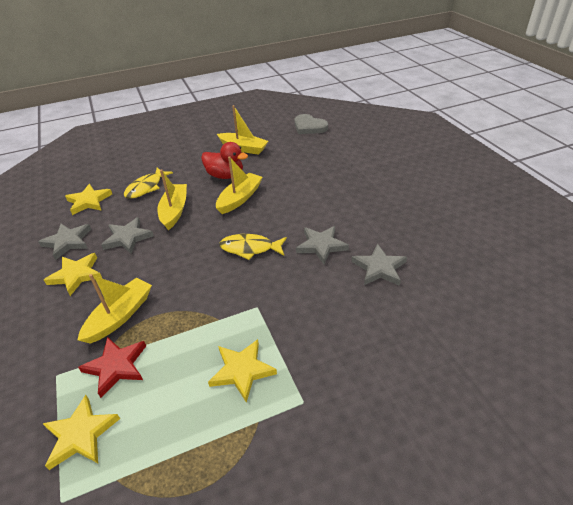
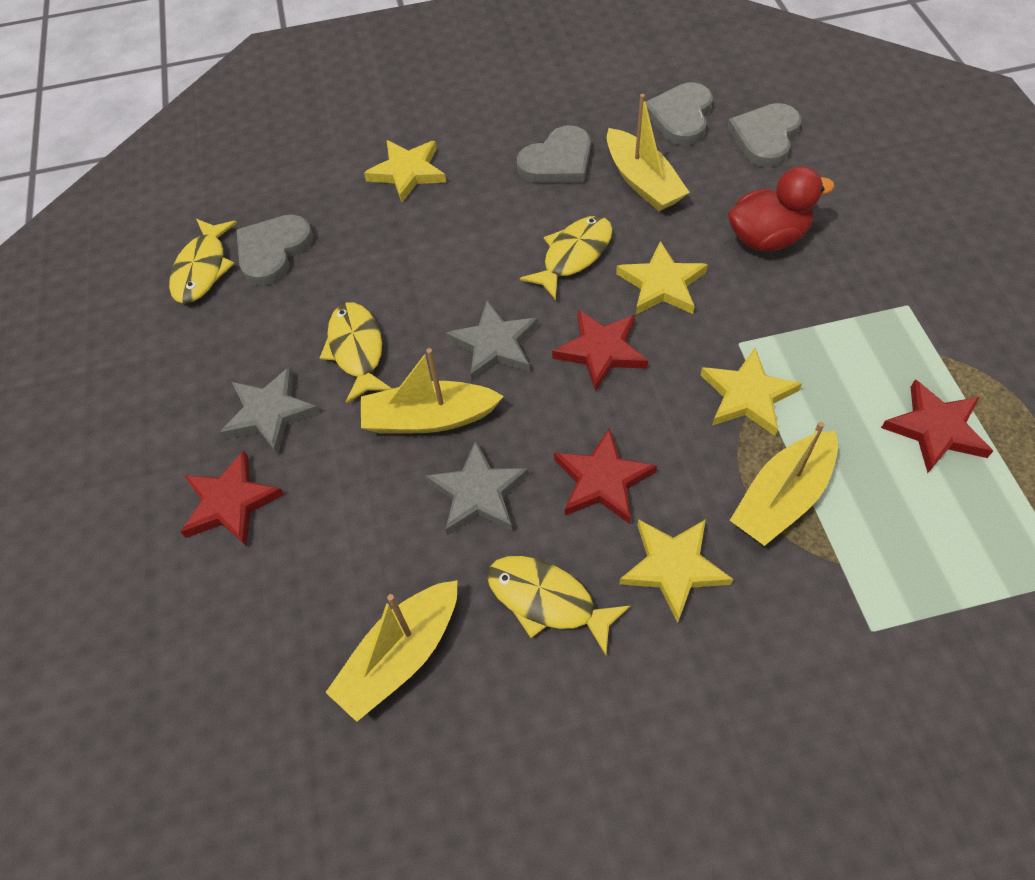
grey heart: 1 -> 4
grey star: 4 -> 3
red star: 1 -> 4
yellow fish: 2 -> 4

